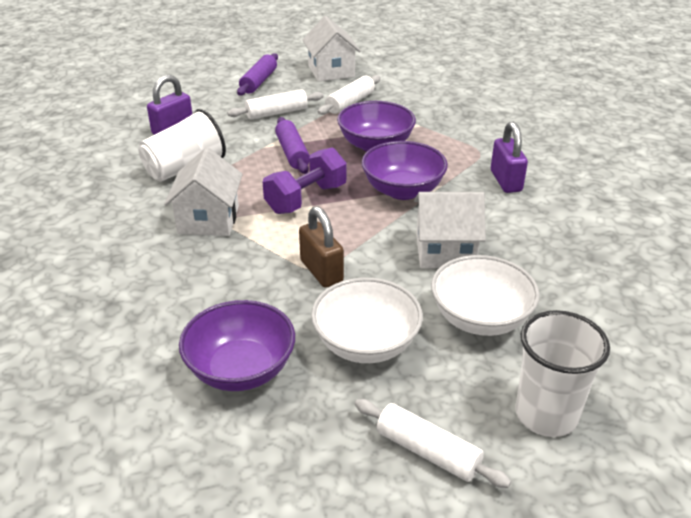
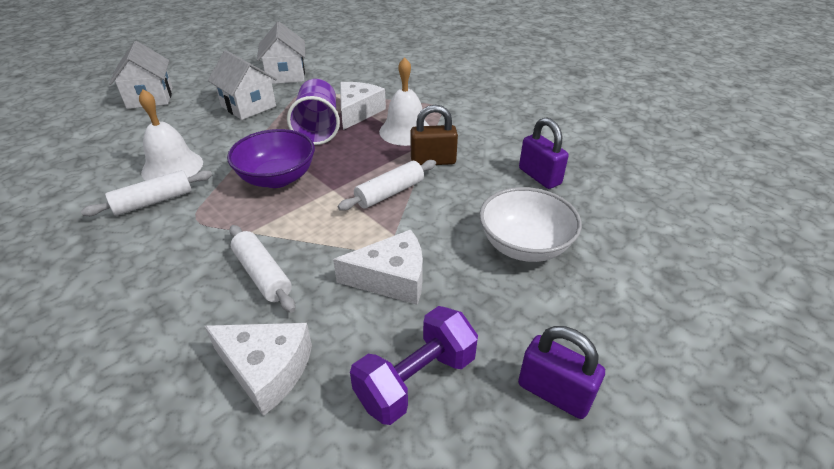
purple bowl: 3 -> 1
purple cup: 0 -> 1
purple rolling pin: 2 -> 0
white bell: 0 -> 2
white bowl: 2 -> 1
white cheese: 0 -> 3
white cup: 2 -> 0

